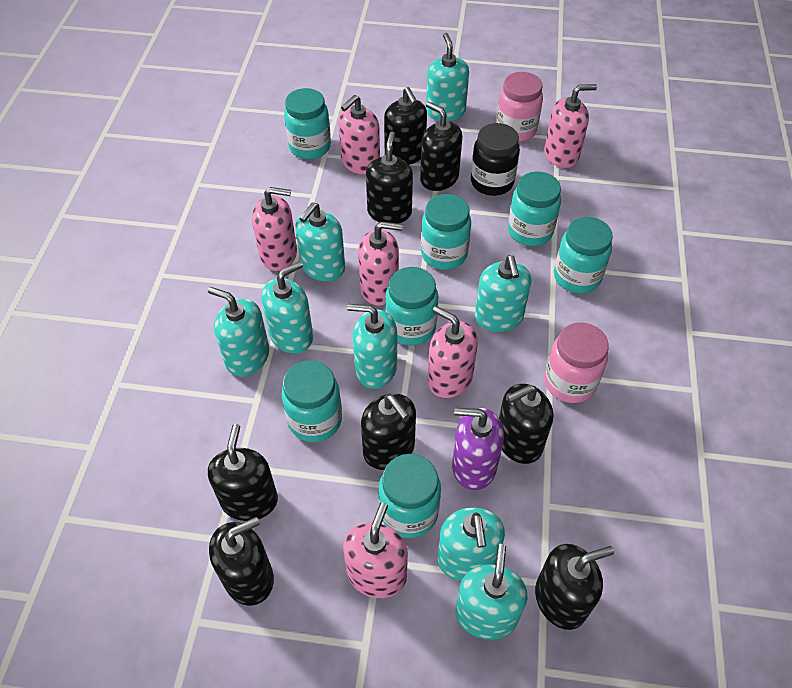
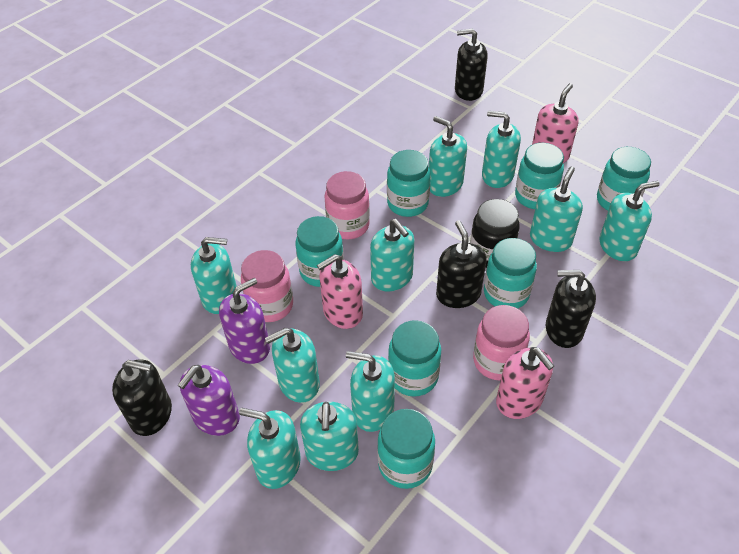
black soap dispenser: 8 -> 4
pink jar: 2 -> 3
pink soap dispenser: 6 -> 3
purple soap dispenser: 1 -> 2
turquoise soap dispenser: 8 -> 10

